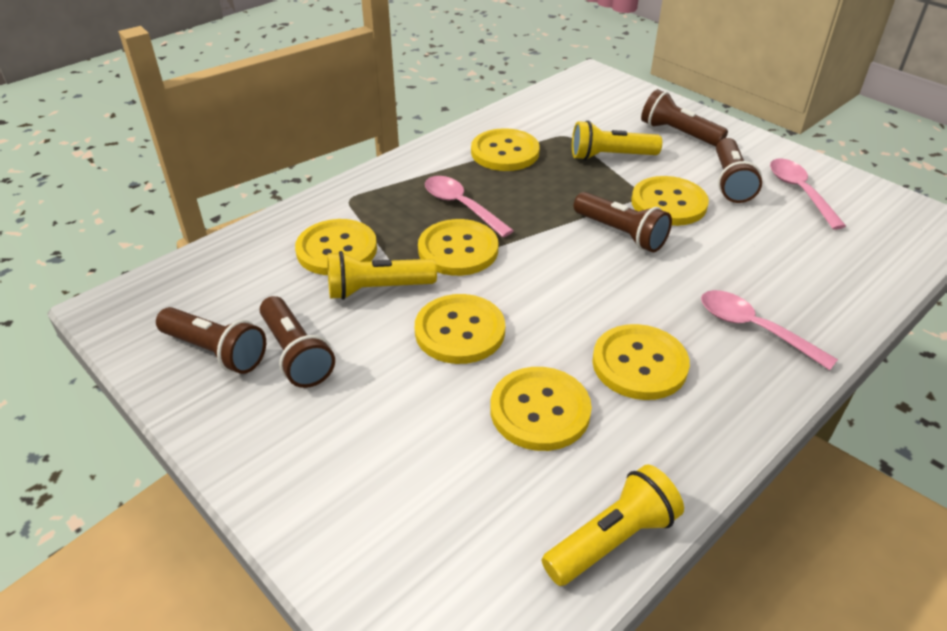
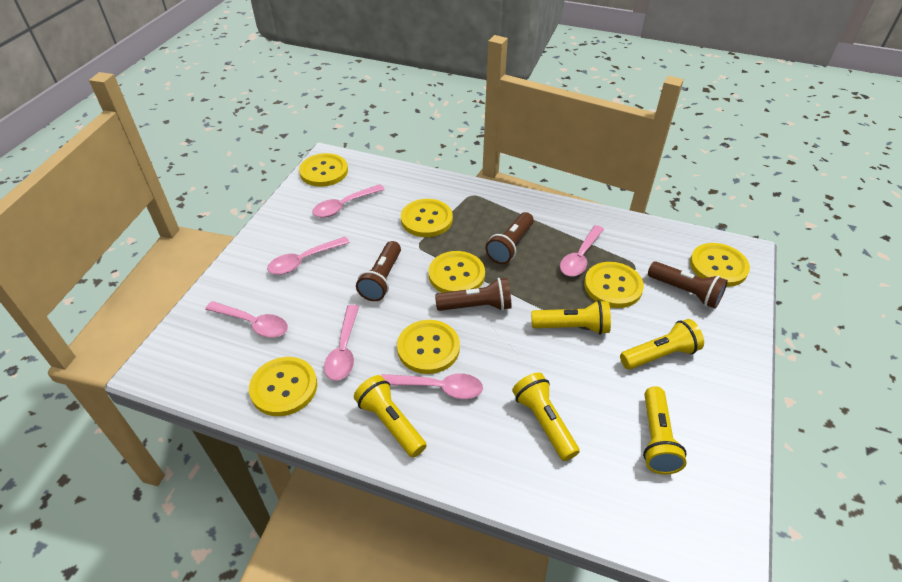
brown flashlight: 5 -> 4
pink spoon: 3 -> 6
yellow flashlight: 3 -> 5

